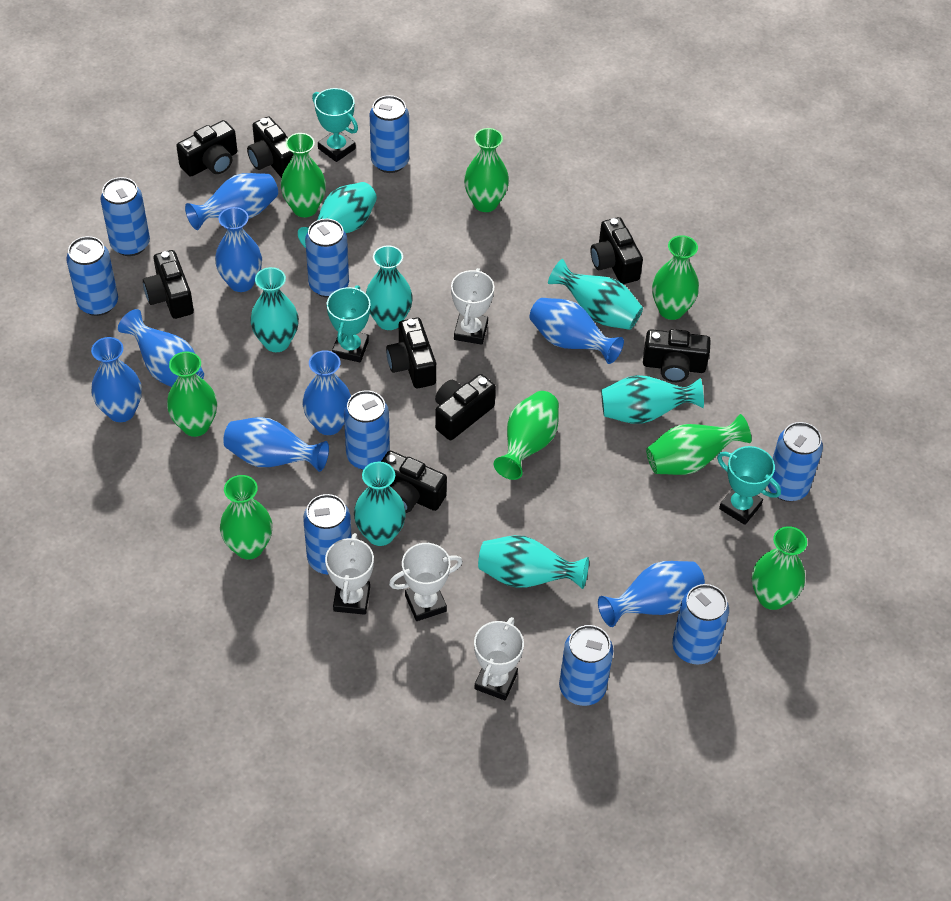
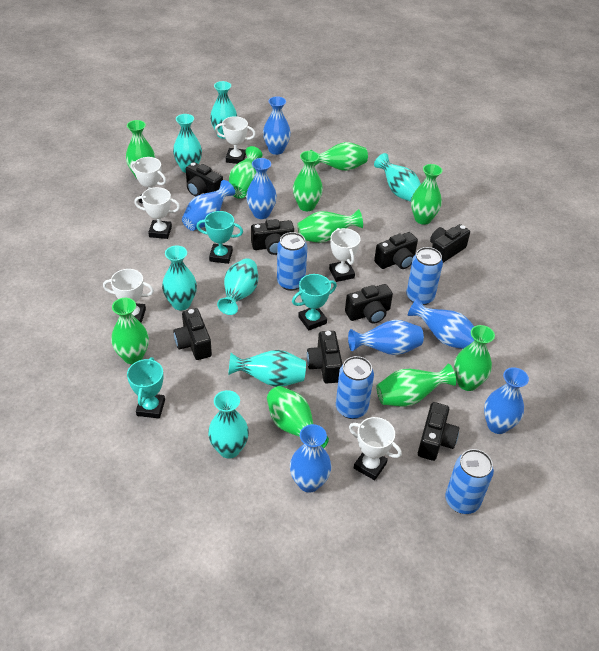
blue can: 9 -> 4
blue vase: 8 -> 7
green vase: 8 -> 10
white trophy: 4 -> 6

